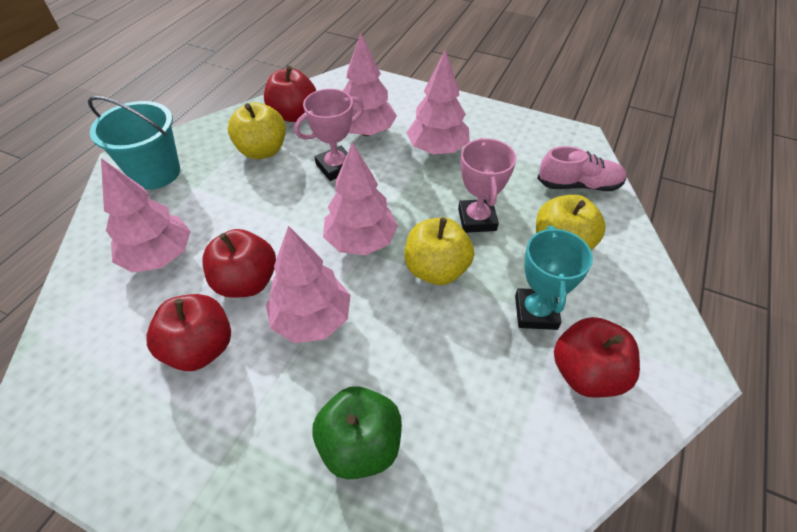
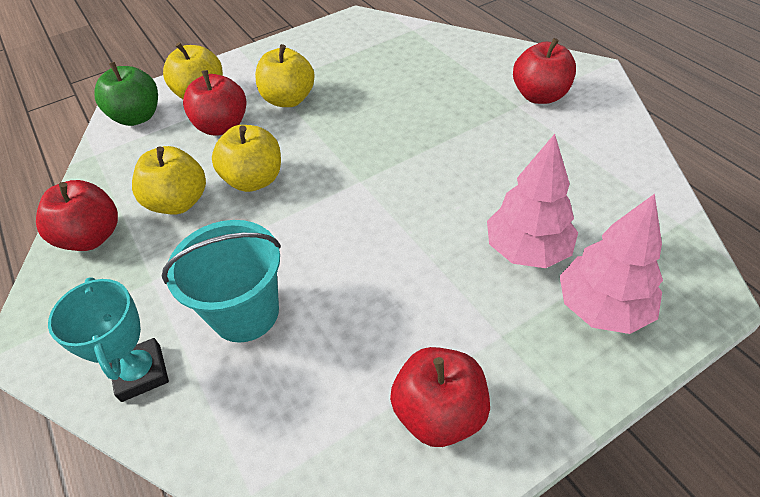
pink shoe: 1 -> 0
pink tree: 5 -> 2
pink trophy: 2 -> 0
yellow apple: 3 -> 4

